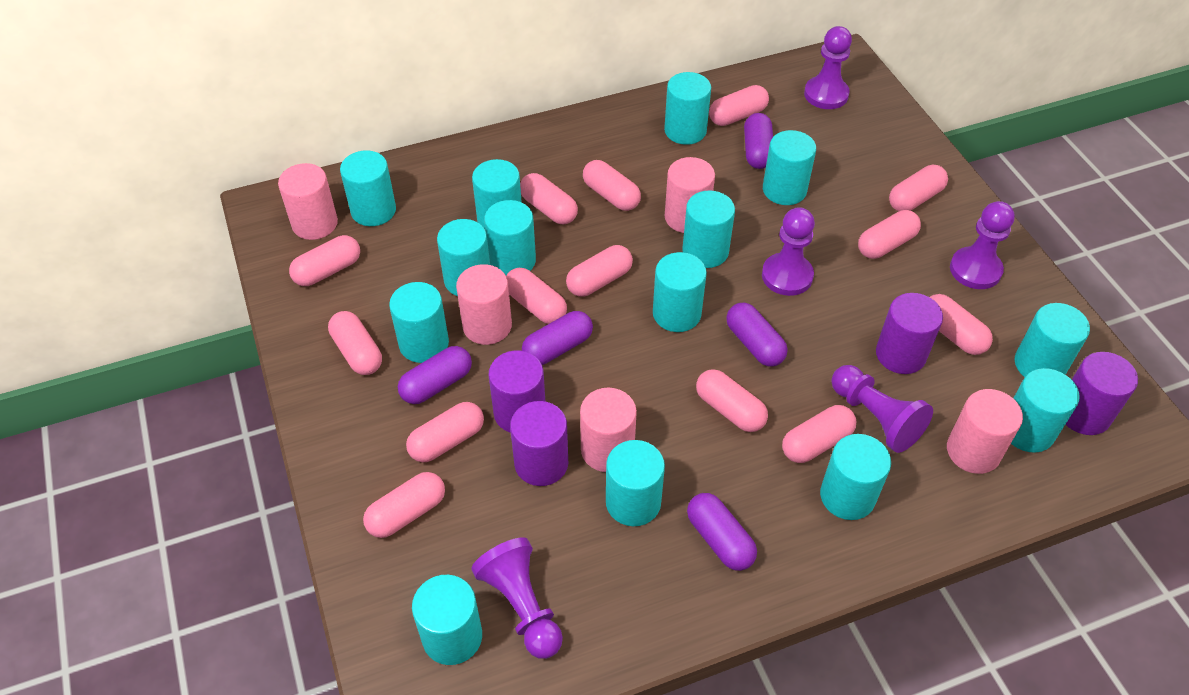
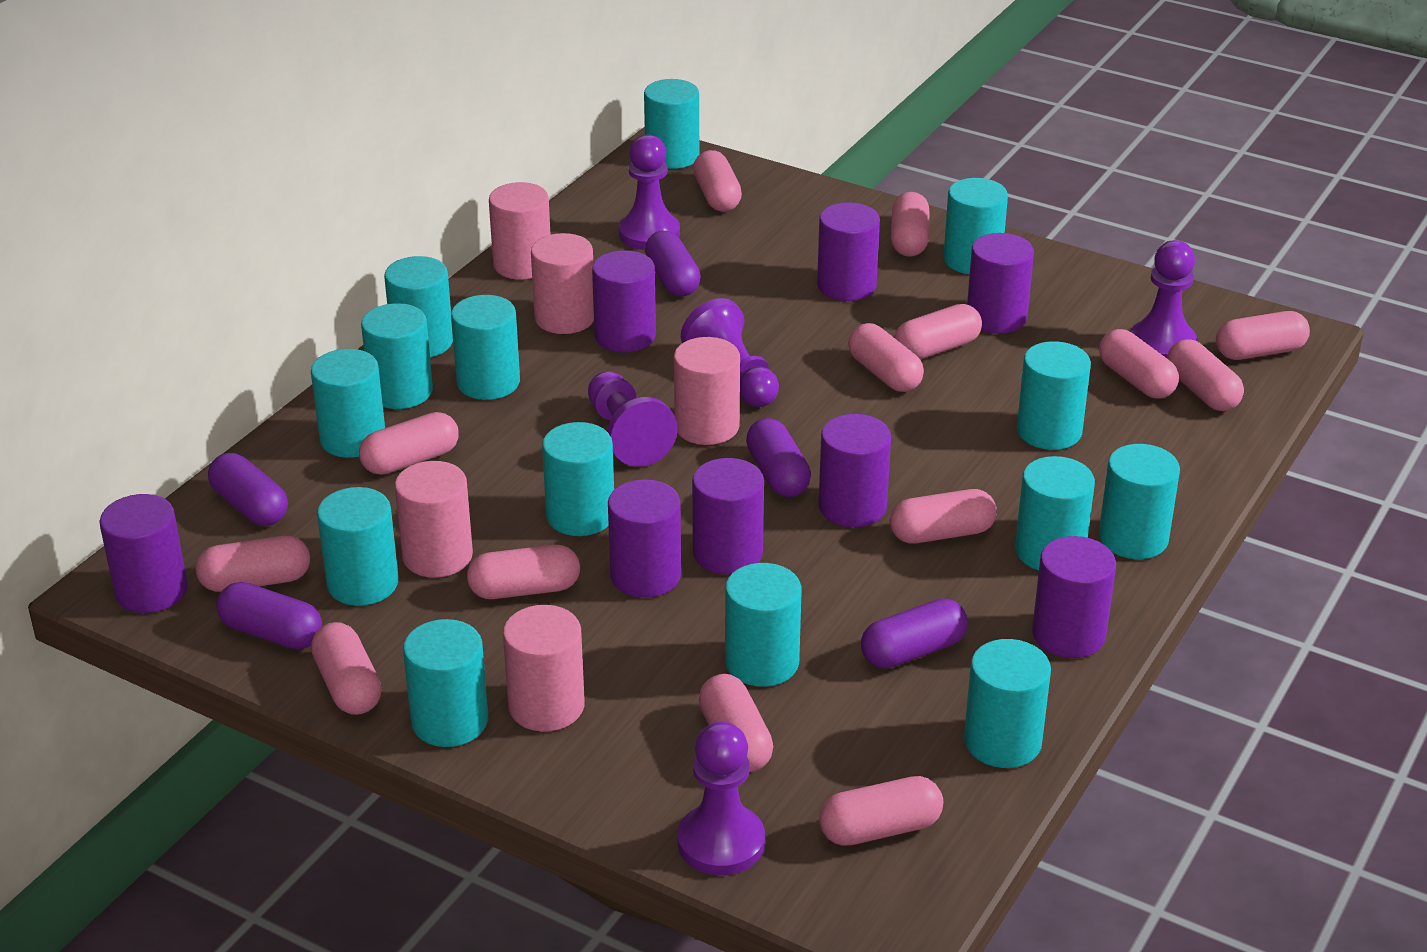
purple cylinder: 4 -> 8

